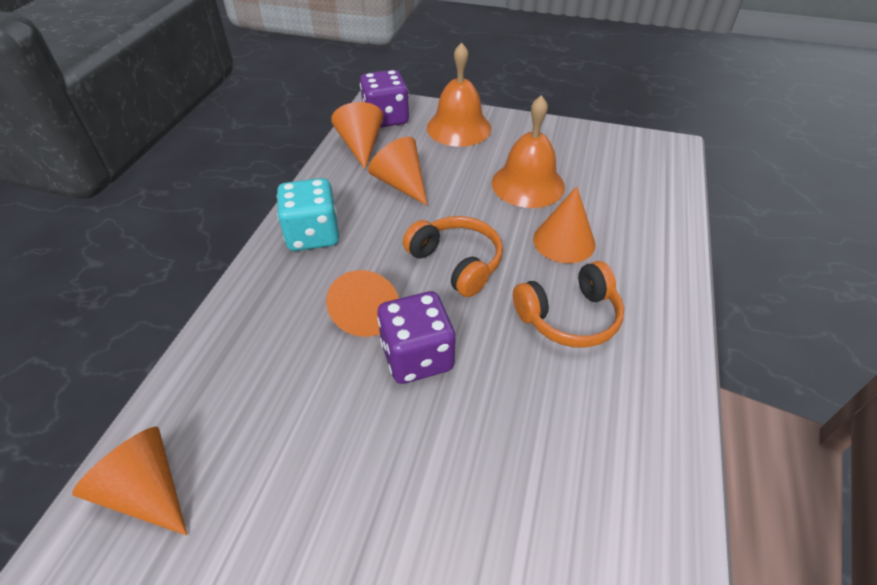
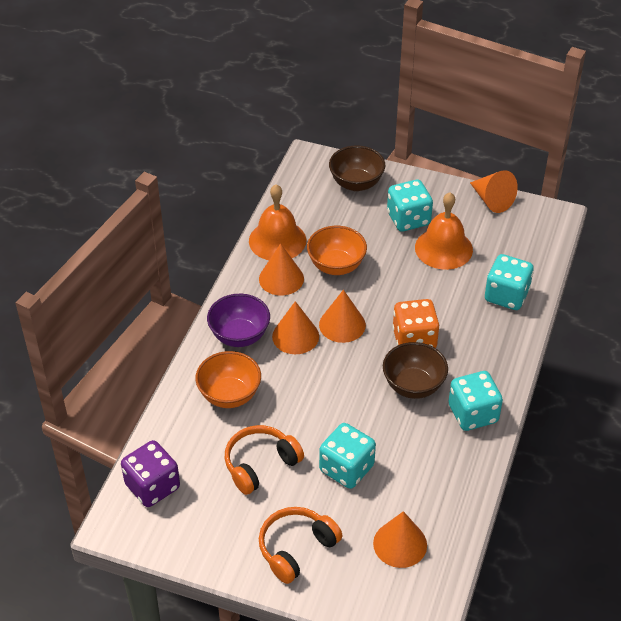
brown bowl: 0 -> 2
orange bowl: 0 -> 2
orange dice: 0 -> 1
purple bowl: 0 -> 1
purple dice: 2 -> 1
turquoise dice: 1 -> 4

